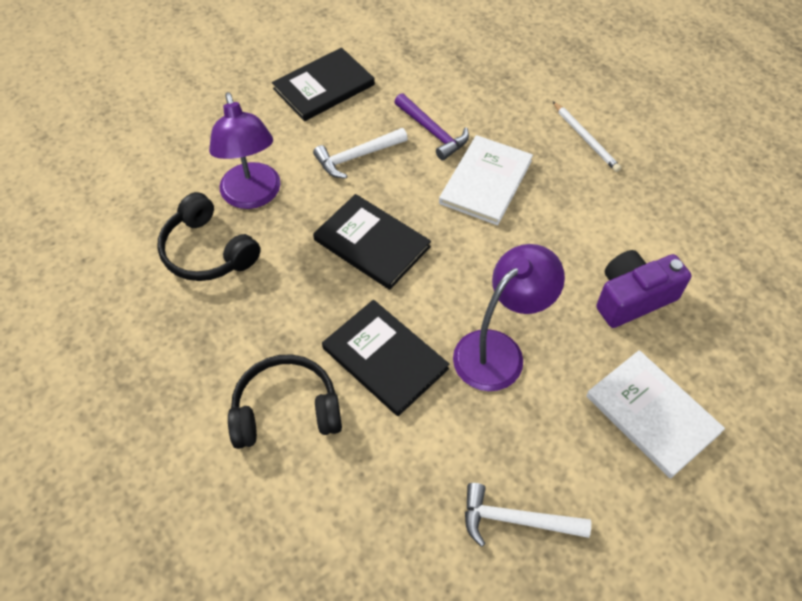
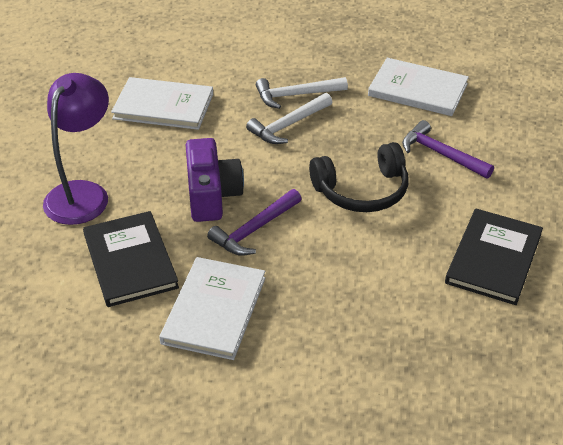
black book: 3 -> 2
black headphones: 2 -> 1
purple hammer: 1 -> 2
purple lamp: 2 -> 1
white book: 2 -> 3
white pencil: 1 -> 0

